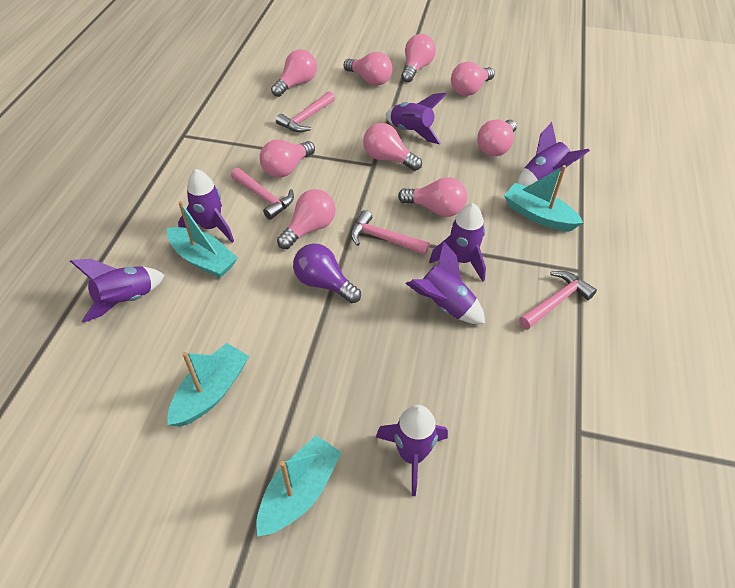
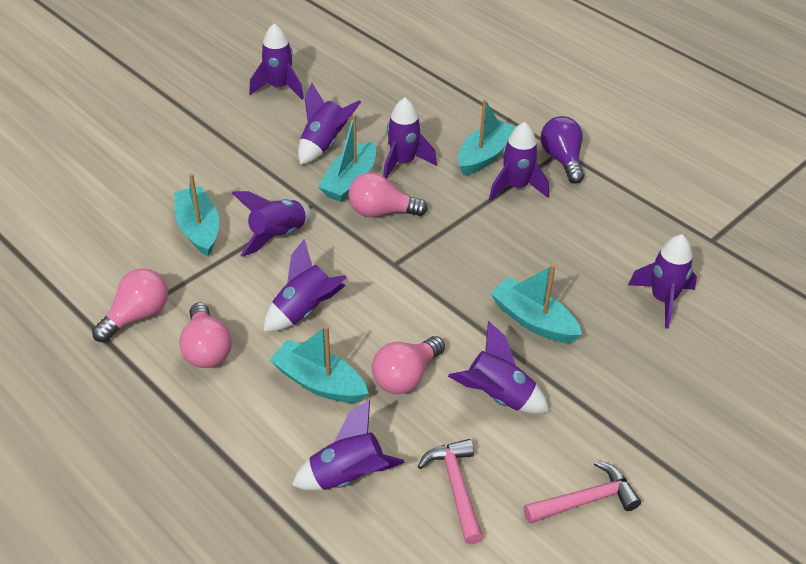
pink hammer: 4 -> 2
pink light bulb: 9 -> 4
purple rocket: 7 -> 9
turquoise boat: 4 -> 5

